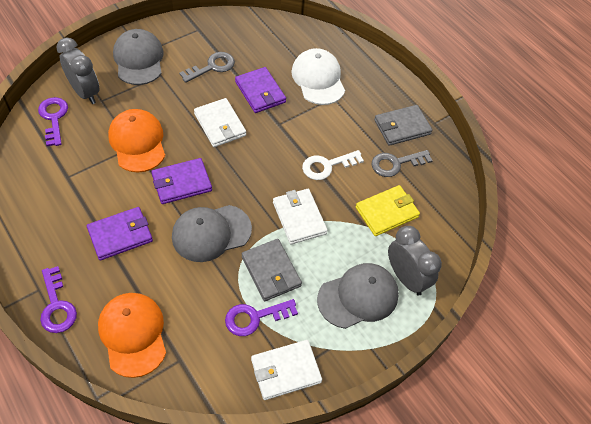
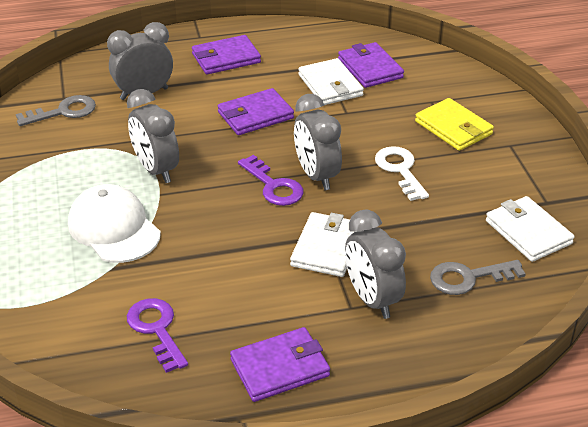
grey cap: 3 -> 0
grey clock: 2 -> 4
grey wallet: 2 -> 0
orange cap: 2 -> 0
purple key: 3 -> 2
purple wallet: 3 -> 4

